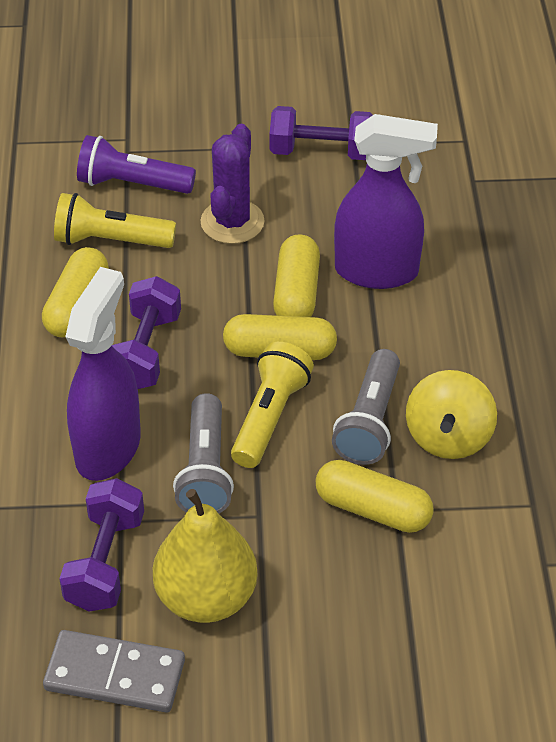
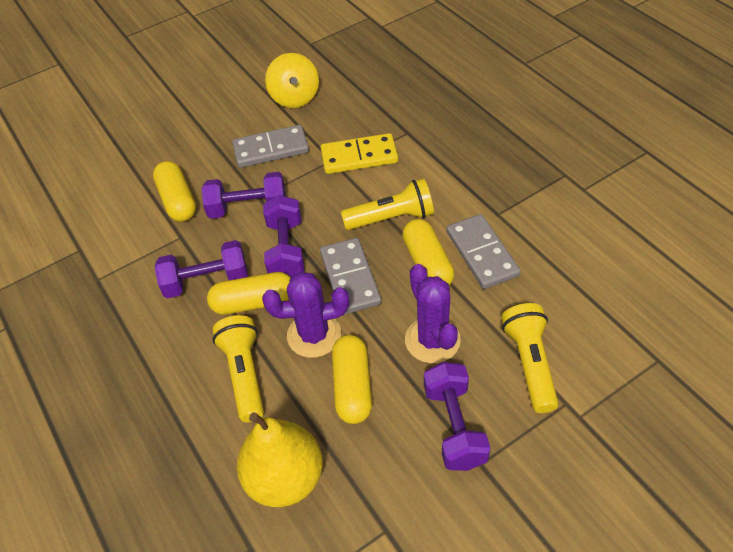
grey domino: 1 -> 3
grey flashlight: 2 -> 0
purple cactus: 1 -> 2
purple dumbbell: 3 -> 4
purple flashlight: 1 -> 0
purple spray bottle: 2 -> 0
yellow domino: 0 -> 1
yellow flashlight: 2 -> 3

